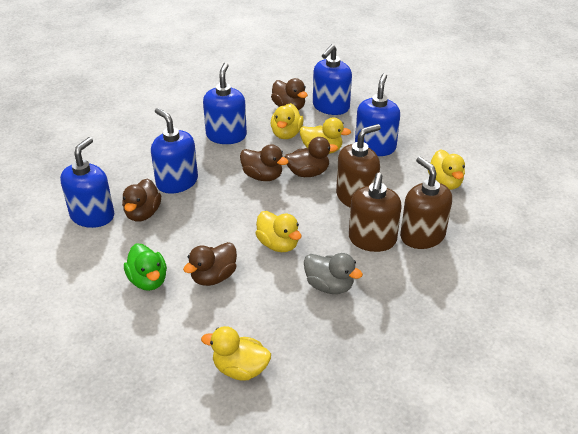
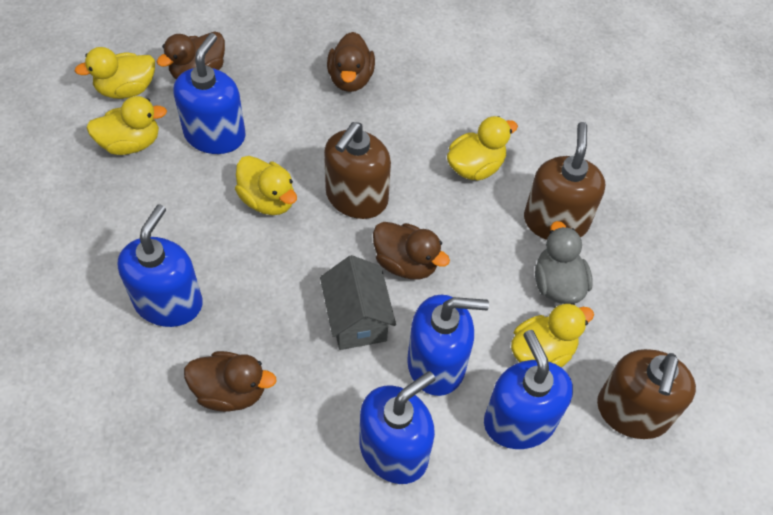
brown duck: 5 -> 4
green duck: 1 -> 0
grey house: 0 -> 1

